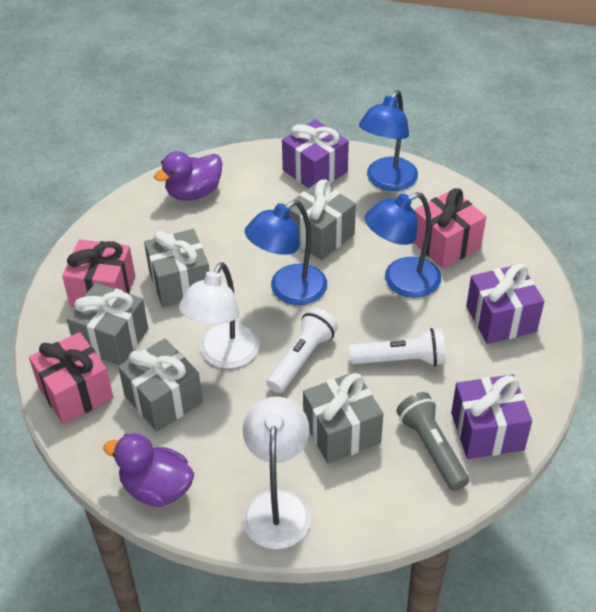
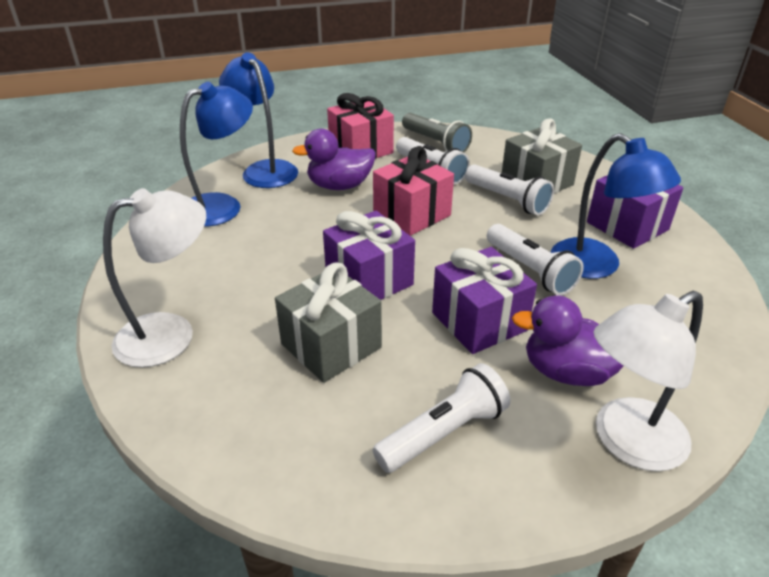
grey gift: 5 -> 2
pink gift: 3 -> 2
white flashlight: 2 -> 4

